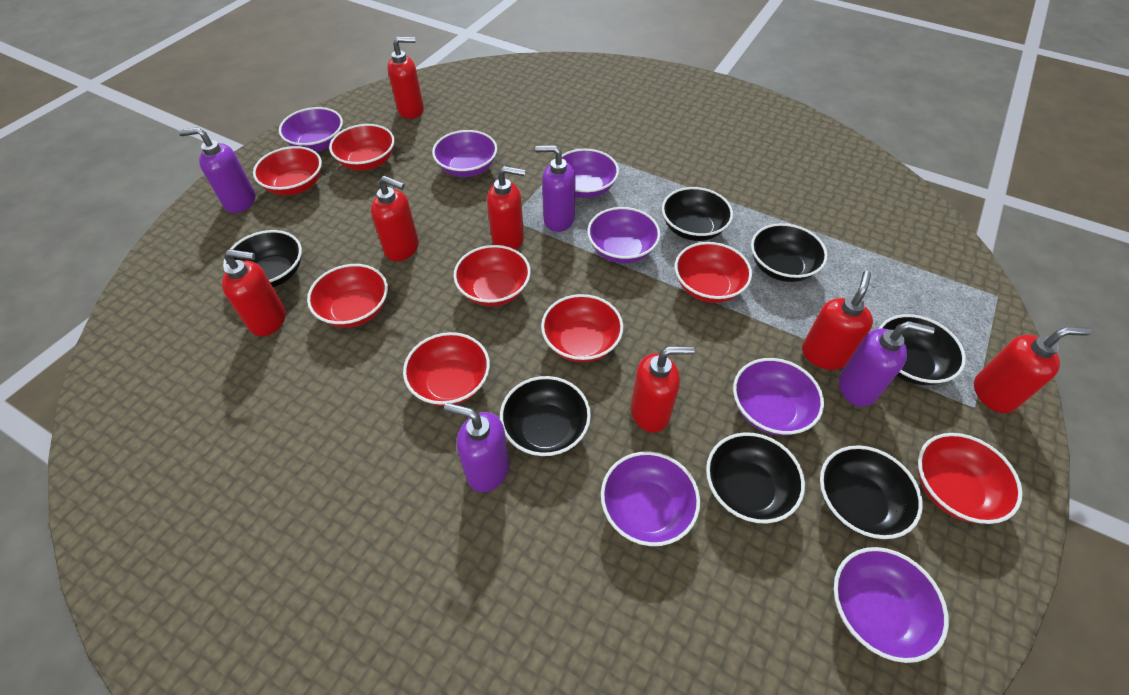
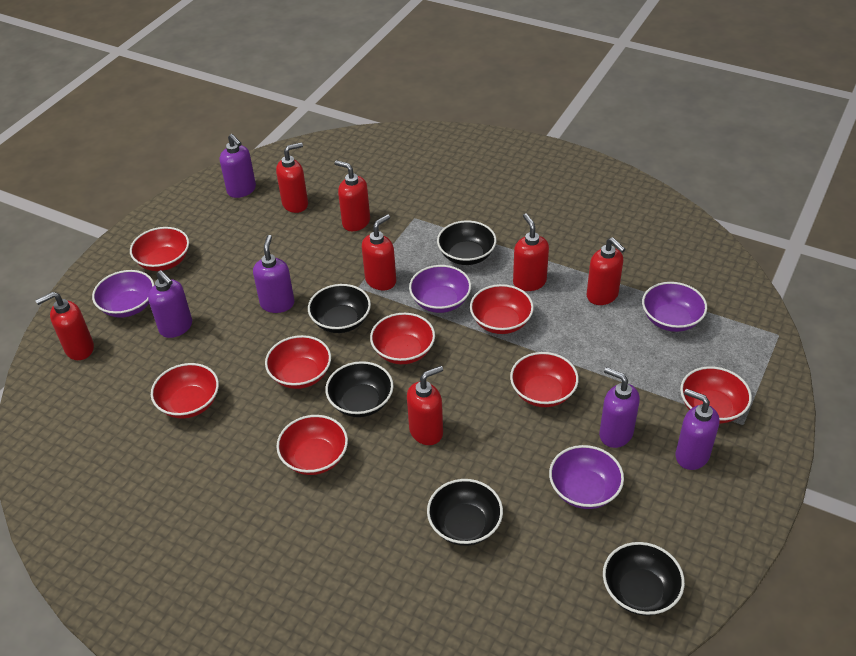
black bowl: 7 -> 5
purple bowl: 7 -> 4
purple soap dispenser: 4 -> 5

